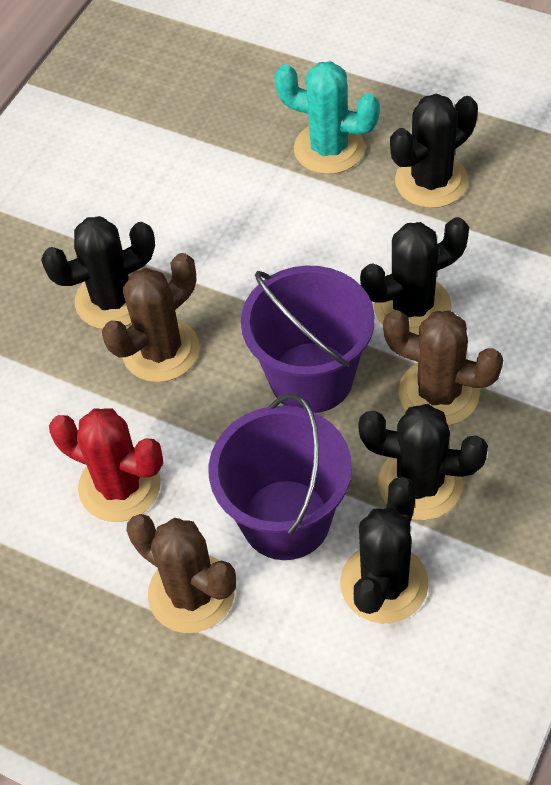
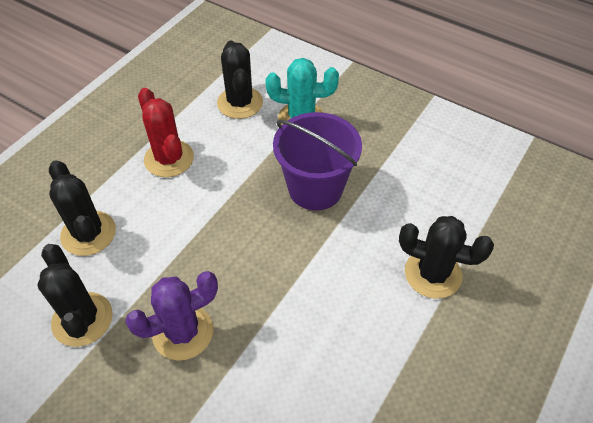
black cactus: 5 -> 4
brown cactus: 3 -> 0
purple bucket: 2 -> 1
purple cactus: 0 -> 1

